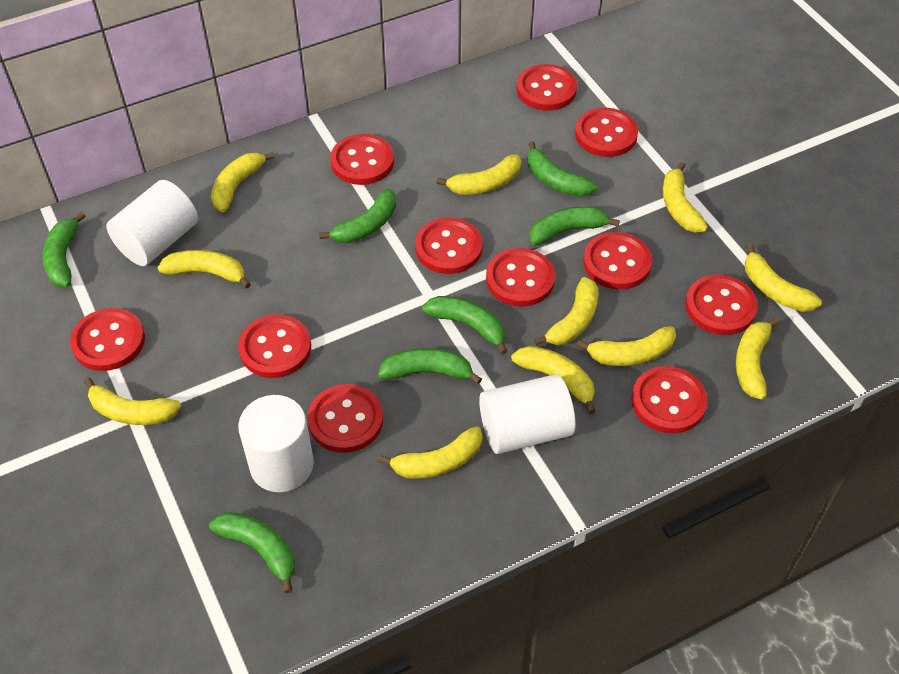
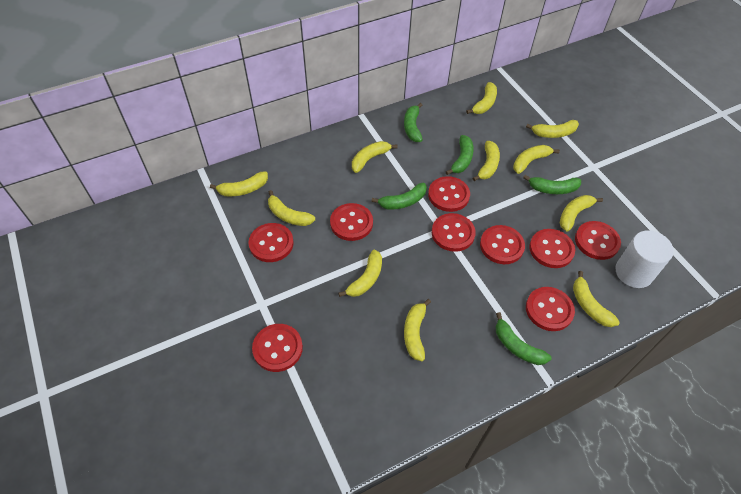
green banana: 7 -> 5
red button: 11 -> 9
white cylinder: 3 -> 1

